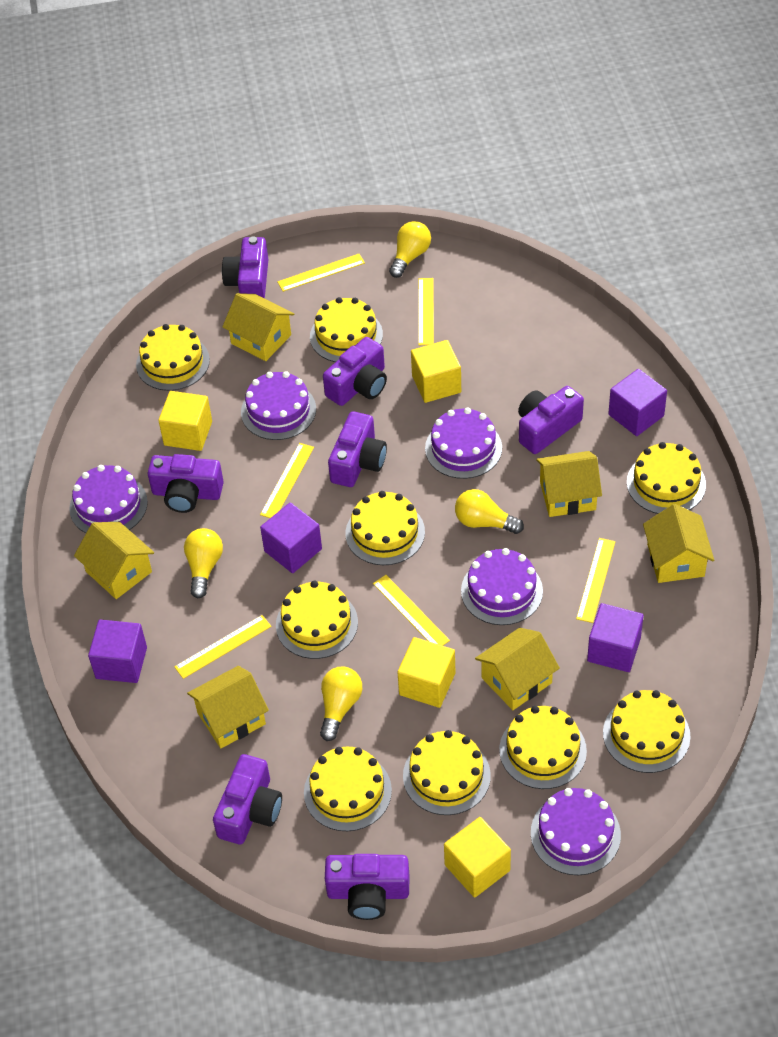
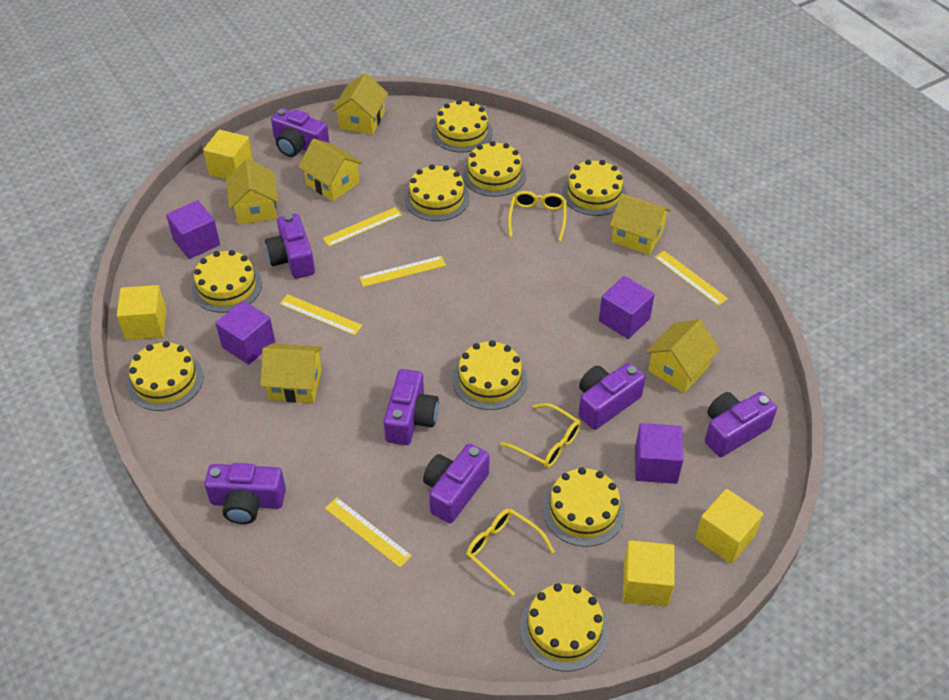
purple cake: 5 -> 0
yellow glasses: 0 -> 3
yellow light bulb: 4 -> 0
yellow ruler: 6 -> 5

